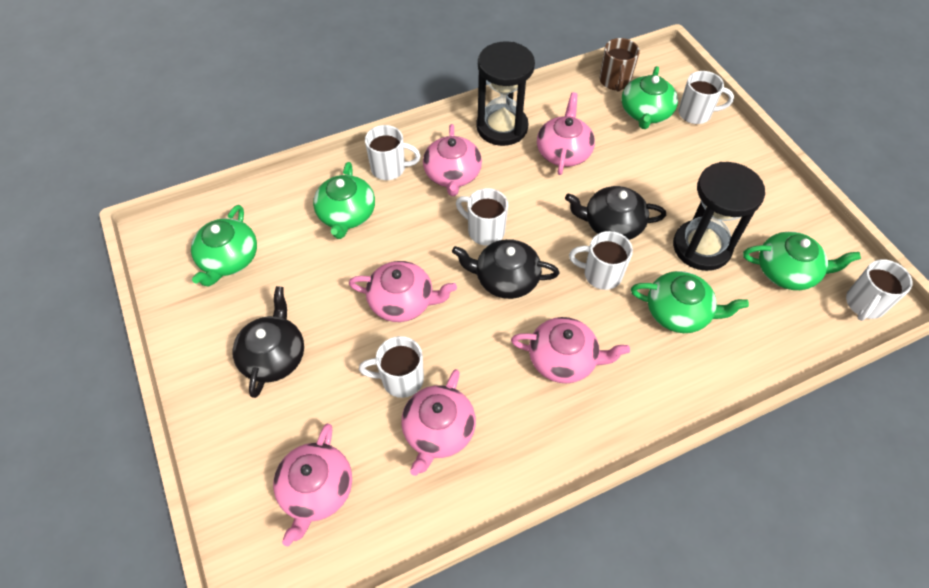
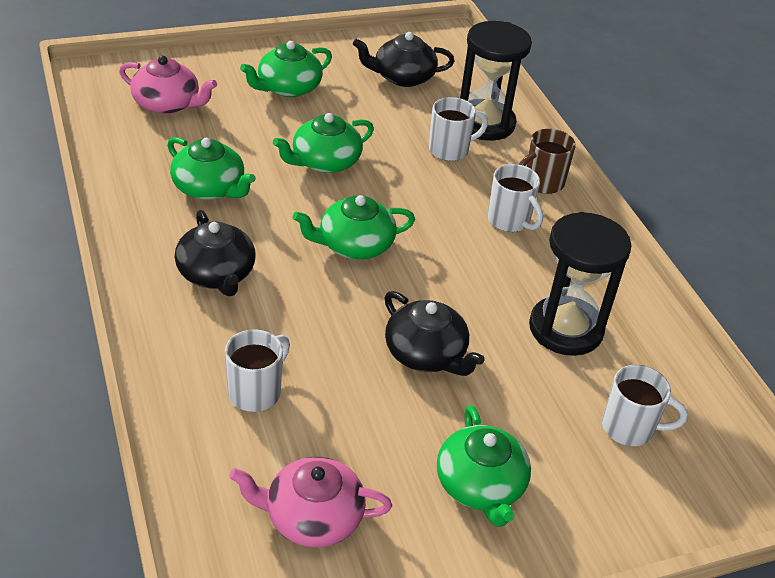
pink teapot: 6 -> 2
white mug: 6 -> 4

